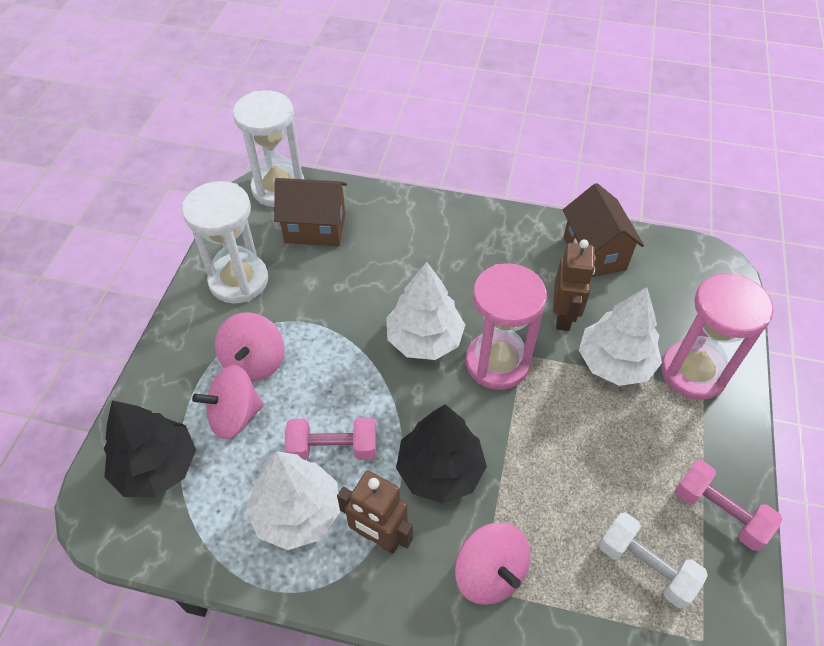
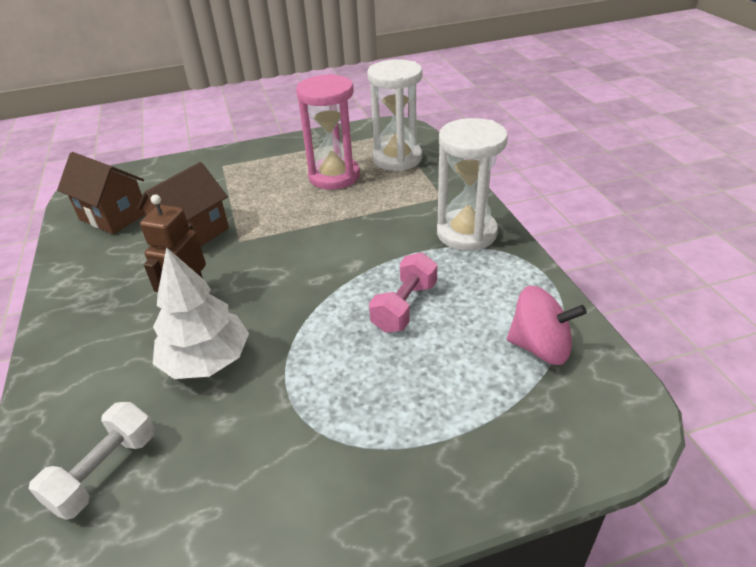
black tree: 2 -> 0
brown robot: 2 -> 1
pink dumbbell: 2 -> 1
pink hourglass: 2 -> 1
pink spinning top: 3 -> 1
white tree: 3 -> 1

